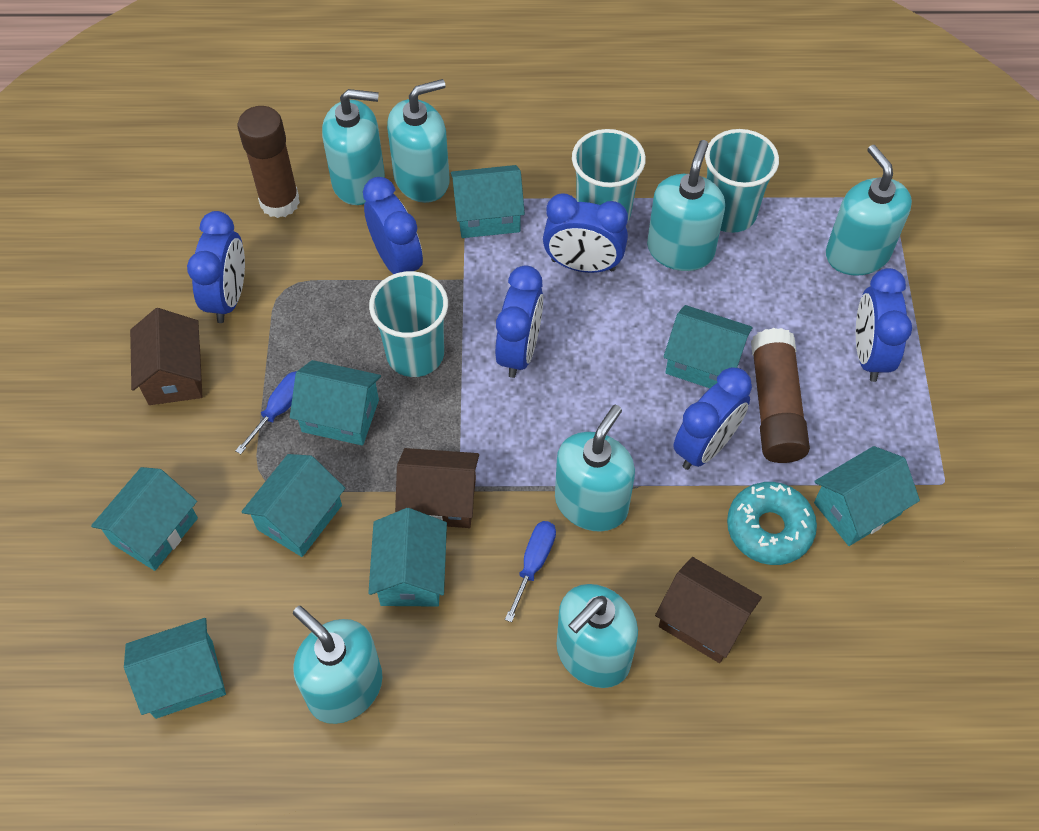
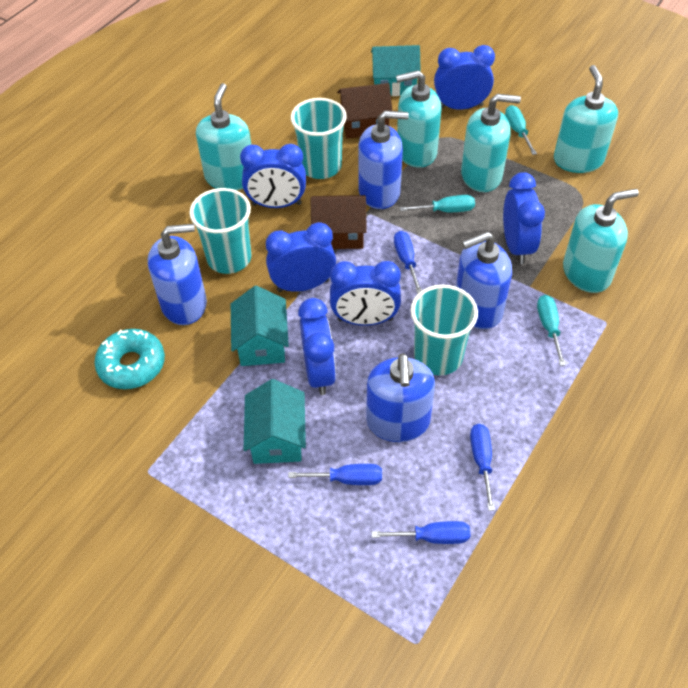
blue screwdriver: 2 -> 4
blue soap dispenser: 0 -> 4
brown glue stick: 2 -> 0
brown house: 3 -> 2
turquoise house: 8 -> 3
turquoise screwdriver: 0 -> 3
turquoise soap dispenser: 7 -> 5

